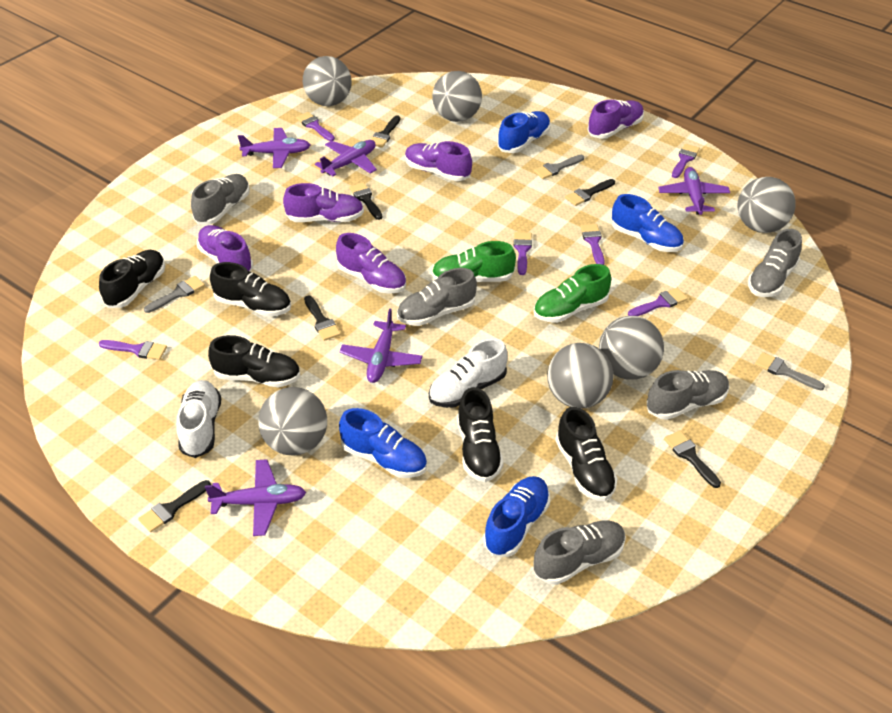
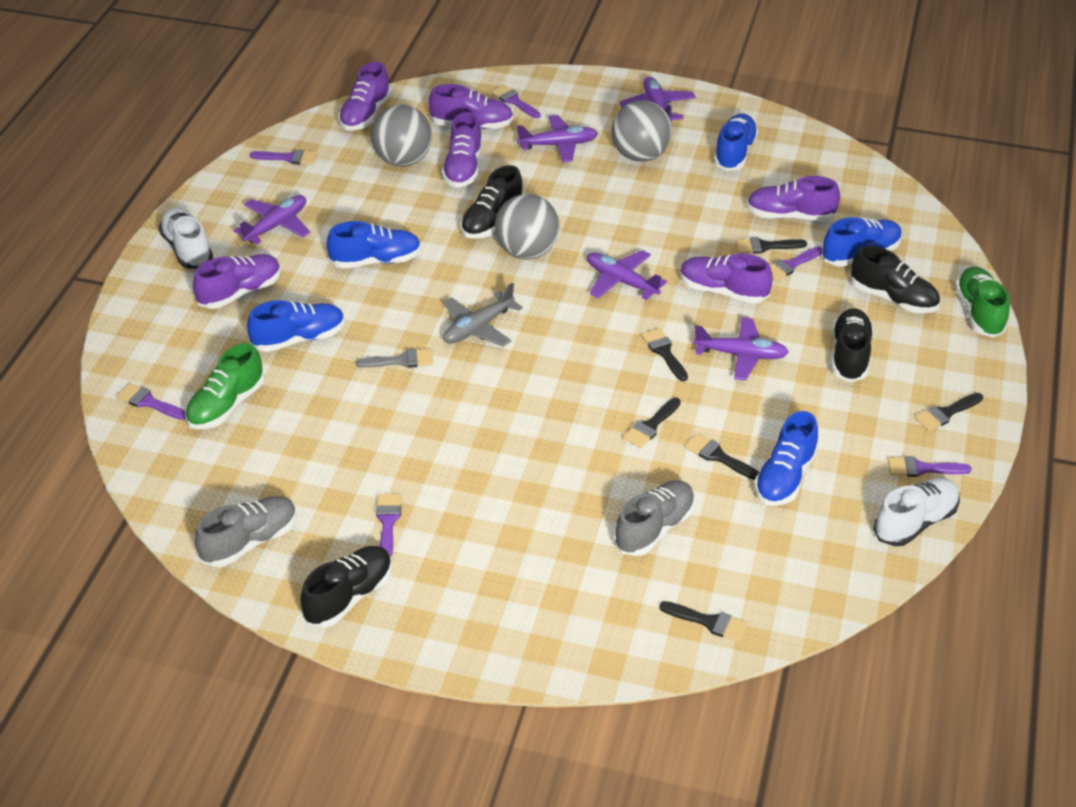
black shoe: 5 -> 4
blue shoe: 4 -> 5
grey ball: 6 -> 3
grey brush: 3 -> 1
grey plane: 0 -> 1
grey shoe: 5 -> 2
purple shoe: 5 -> 6

